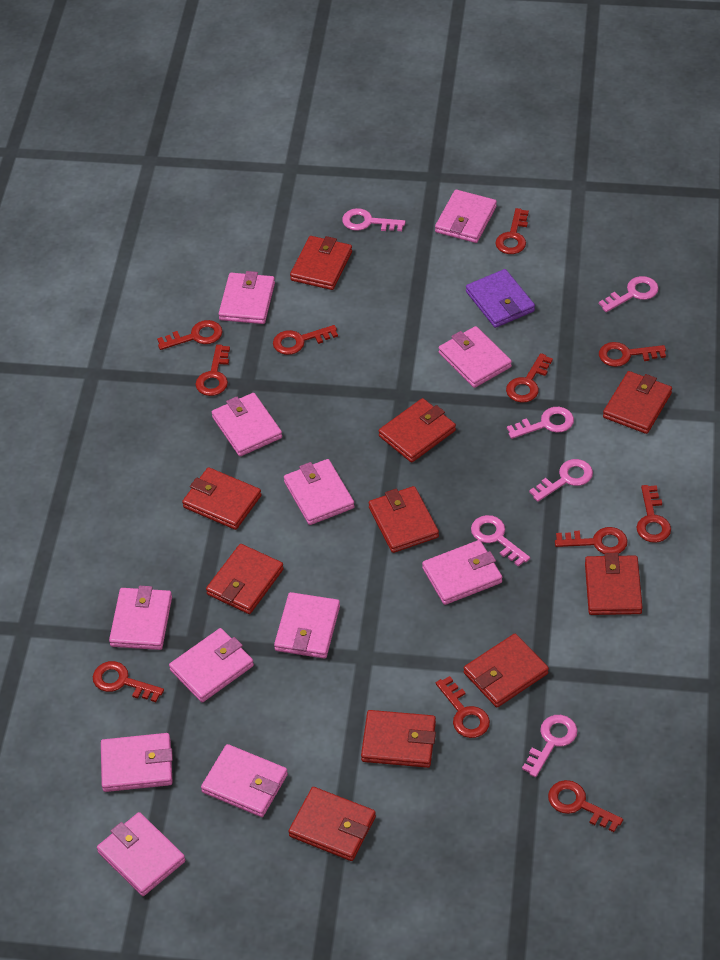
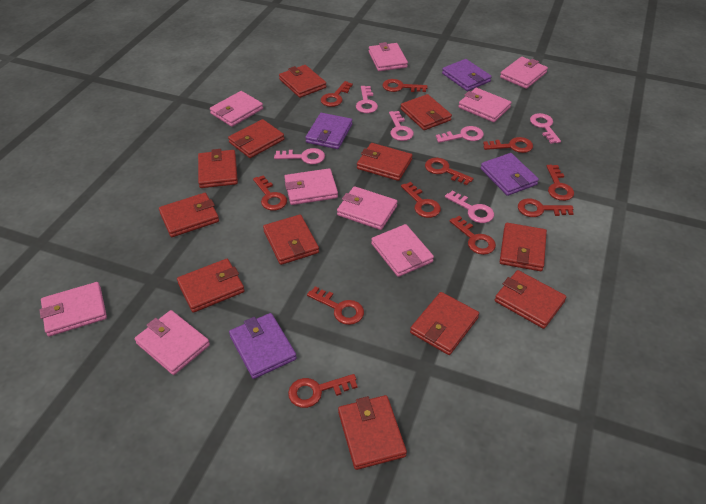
pink wallet: 12 -> 9
purple wallet: 1 -> 4
red wallet: 10 -> 12

